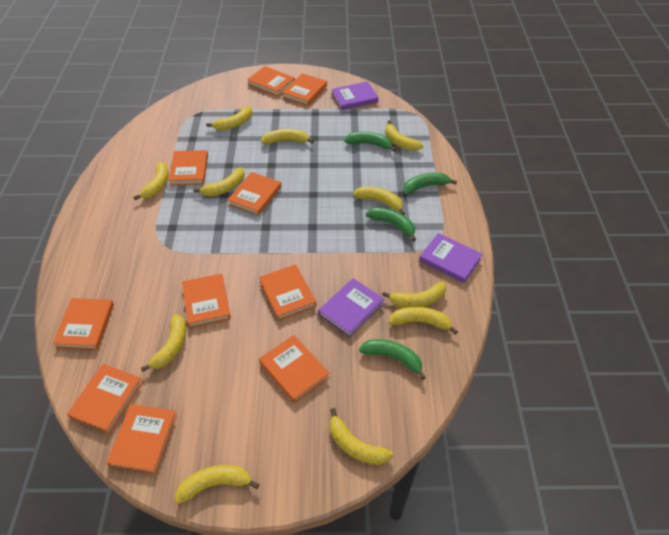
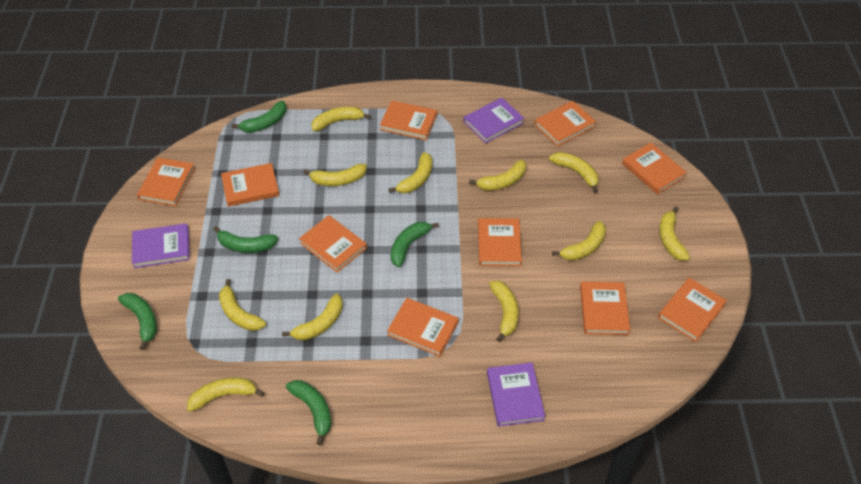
green banana: 4 -> 5

